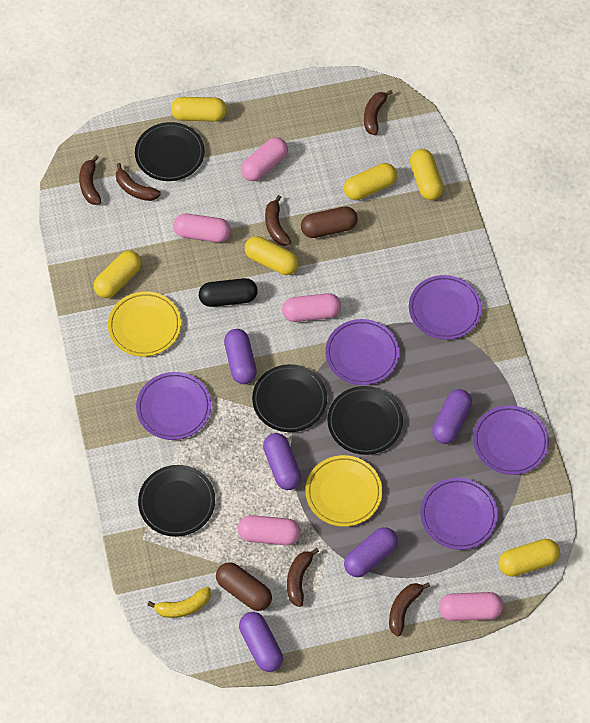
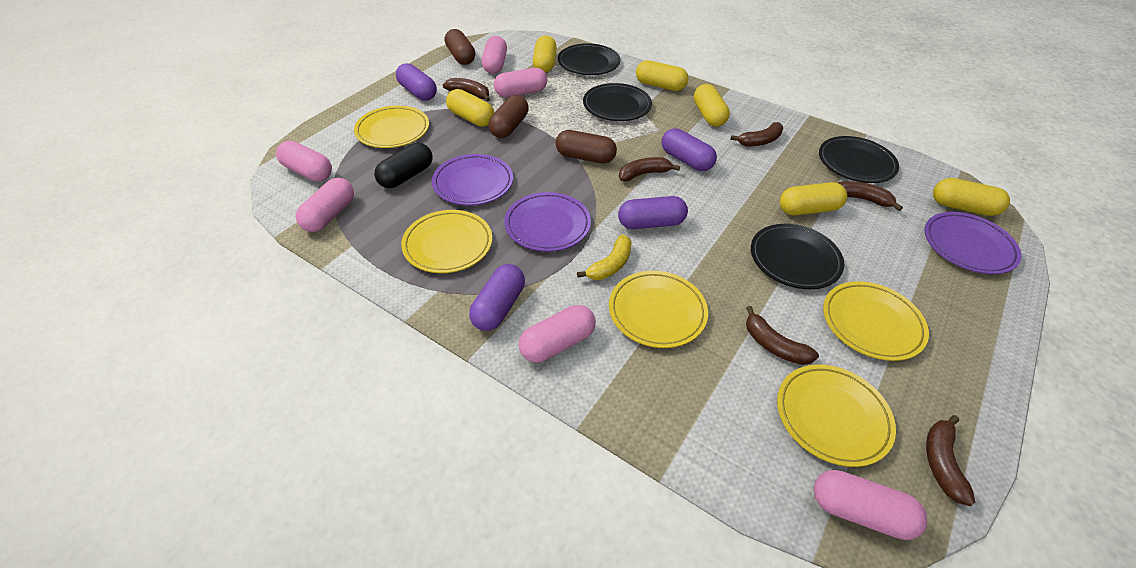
brown capsule: 2 -> 3
pink capsule: 5 -> 6
purple capsule: 5 -> 4
purple plate: 5 -> 3
yellow plate: 2 -> 5

